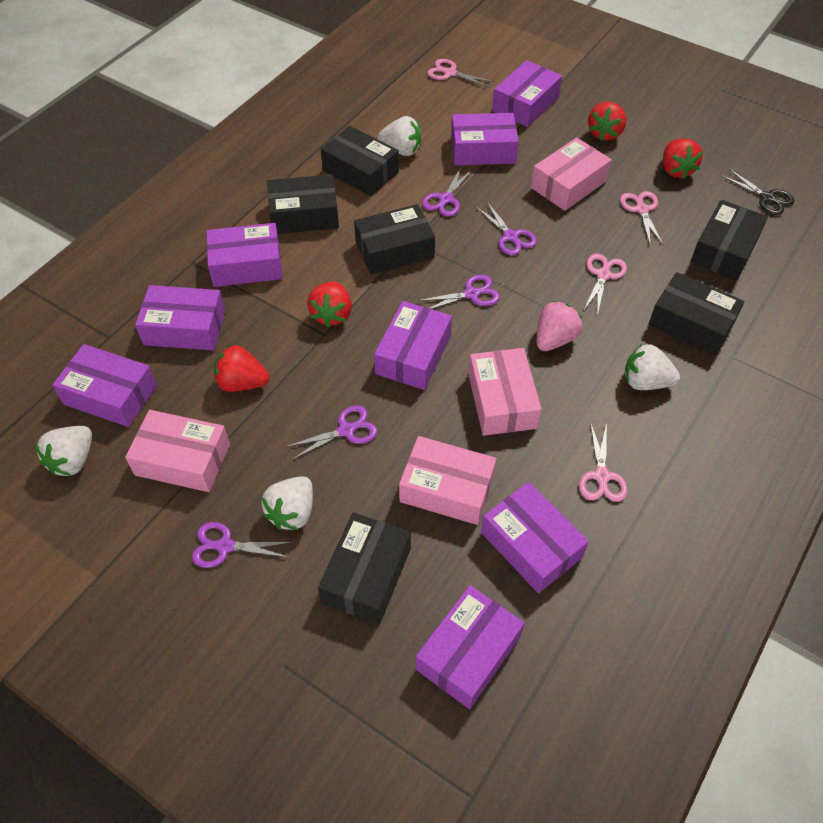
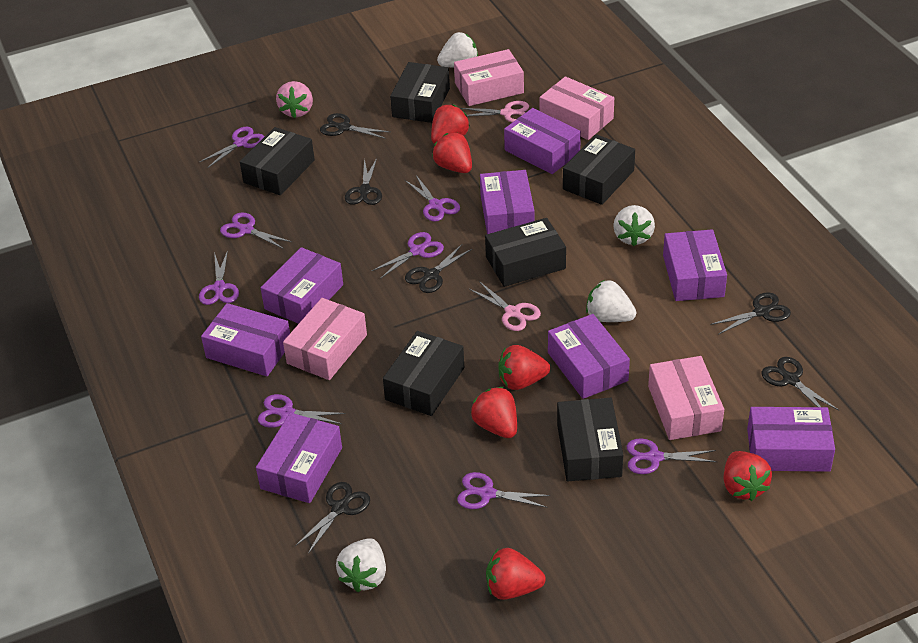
black scissors: 1 -> 6
pink scissors: 4 -> 2
purple scissors: 5 -> 8
red strawberry: 4 -> 6

